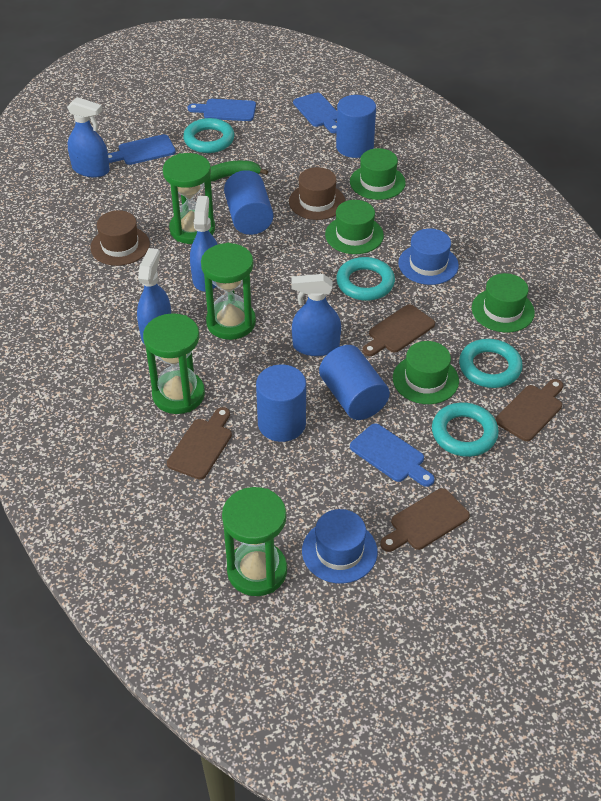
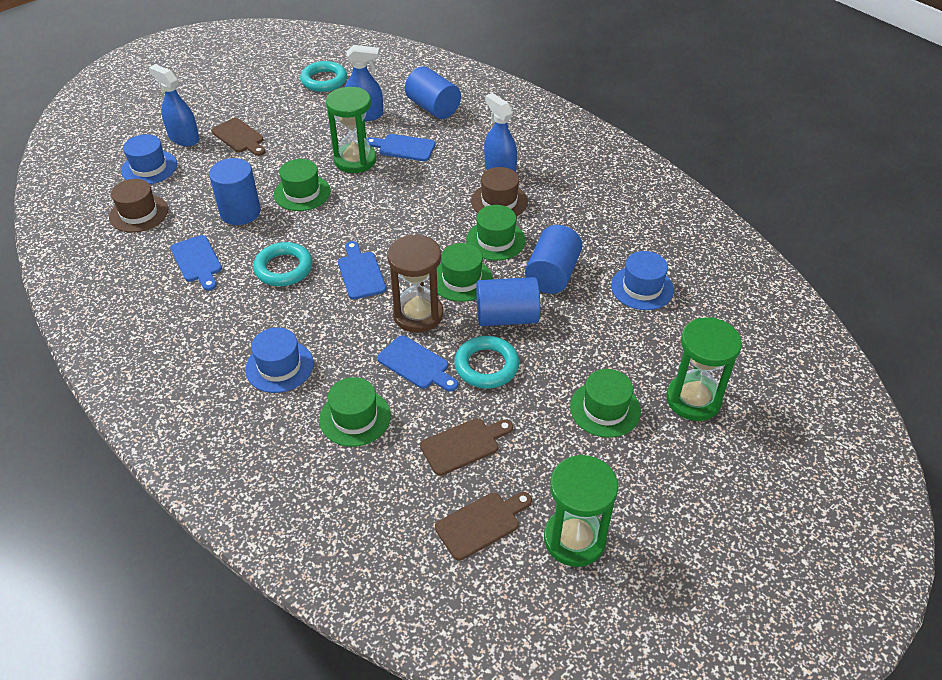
blue hat: 2 -> 3
blue spray bottle: 4 -> 3
brown cutting board: 4 -> 3
brown hourglass: 0 -> 1
green banana: 1 -> 0
green hat: 4 -> 5
green hourglass: 4 -> 3
turquoise ring: 4 -> 3

